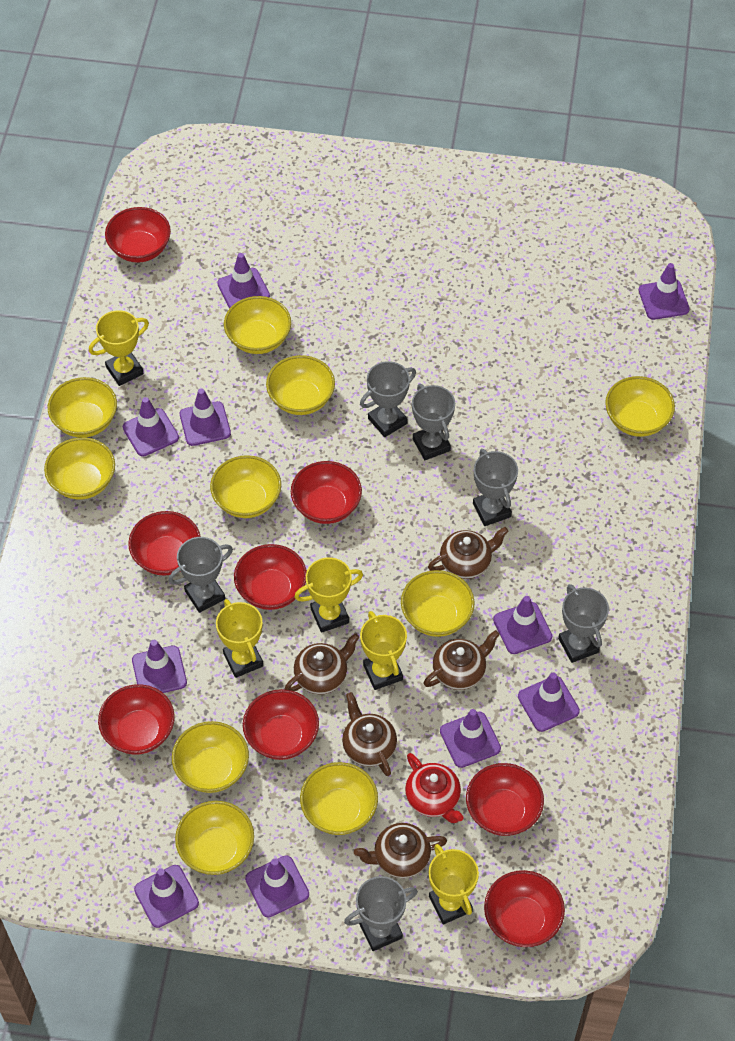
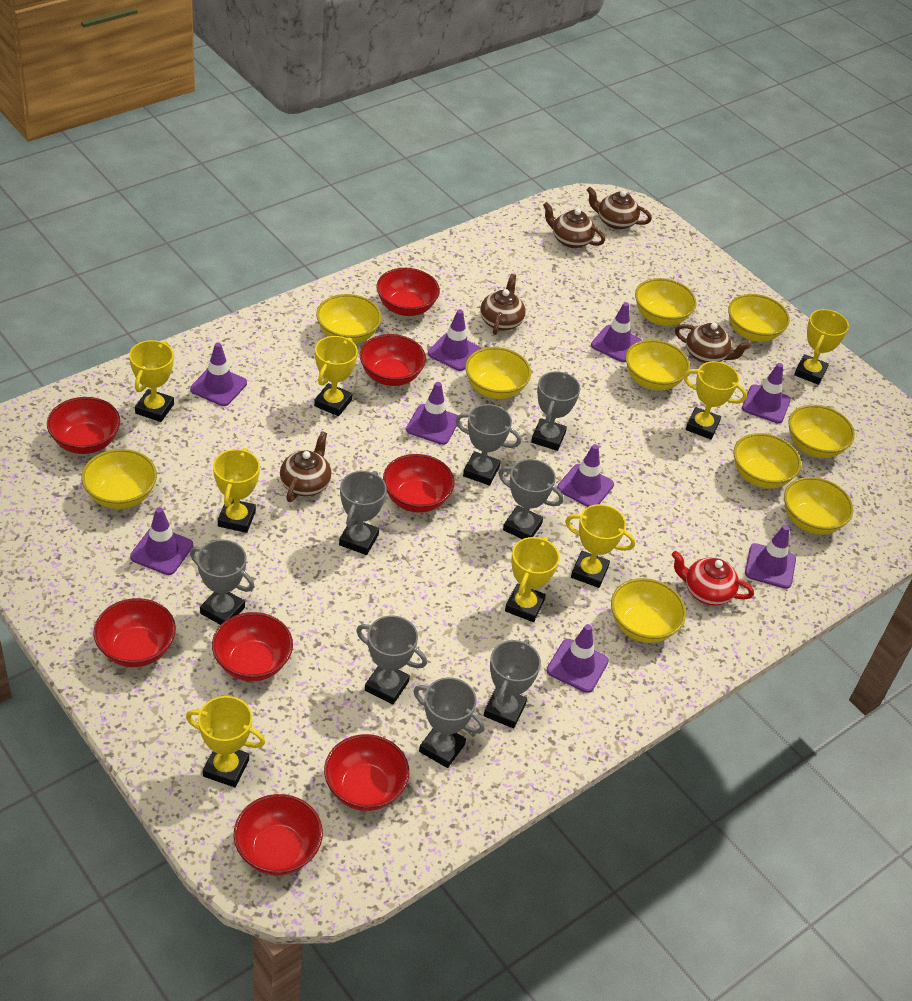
grey trophy: 6 -> 8
purple traffic cone: 10 -> 9
yellow trophy: 5 -> 8

